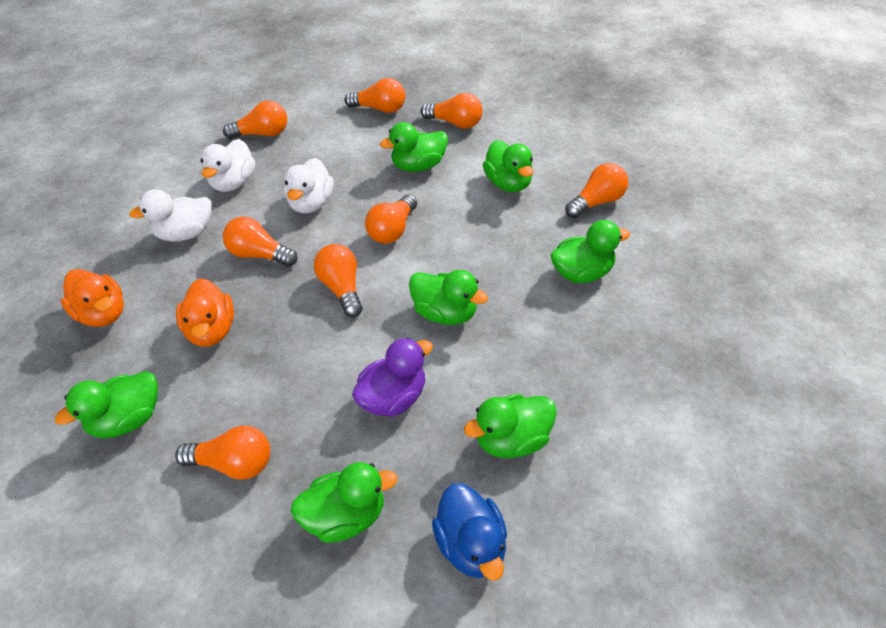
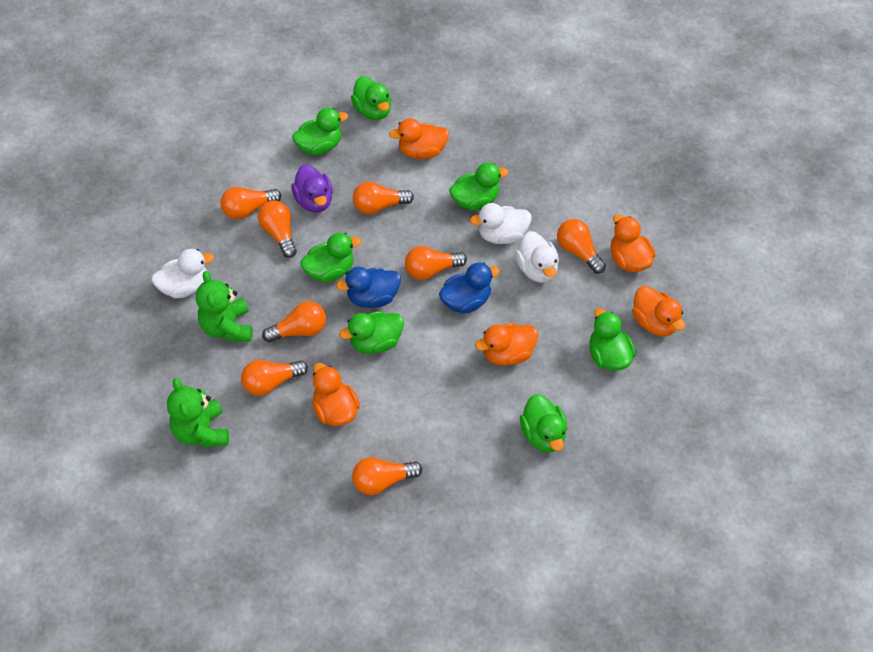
blue duck: 1 -> 2
green teddy bear: 0 -> 2
orange duck: 2 -> 5

